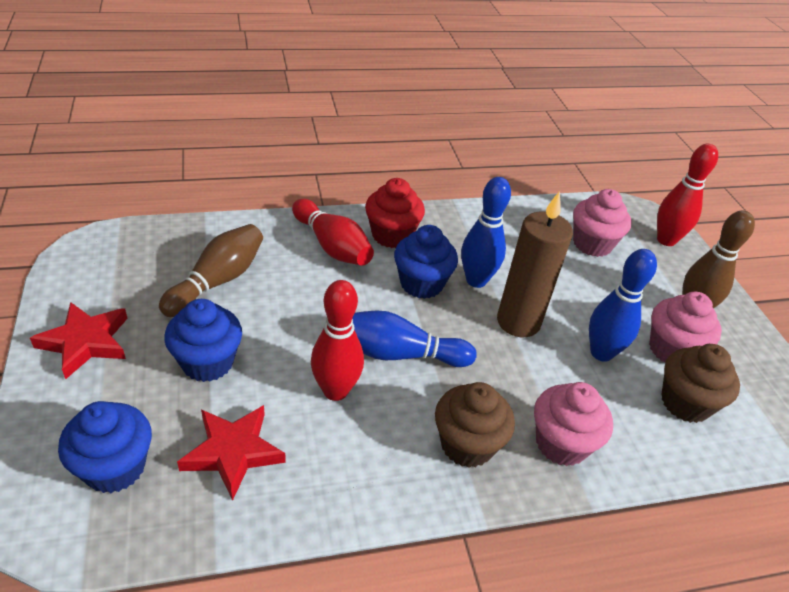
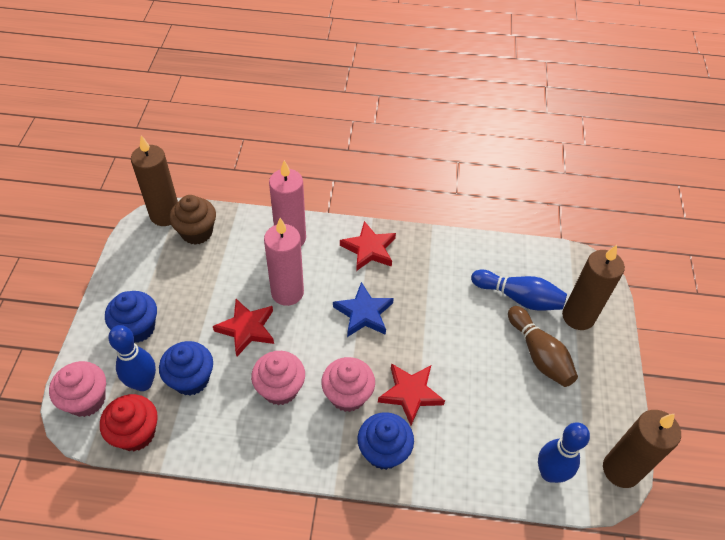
blue star: 0 -> 1
brown bowling pin: 2 -> 1
brown candle: 1 -> 3
brown cupcake: 2 -> 1
pink candle: 0 -> 2
red bowling pin: 3 -> 0
red star: 2 -> 3

